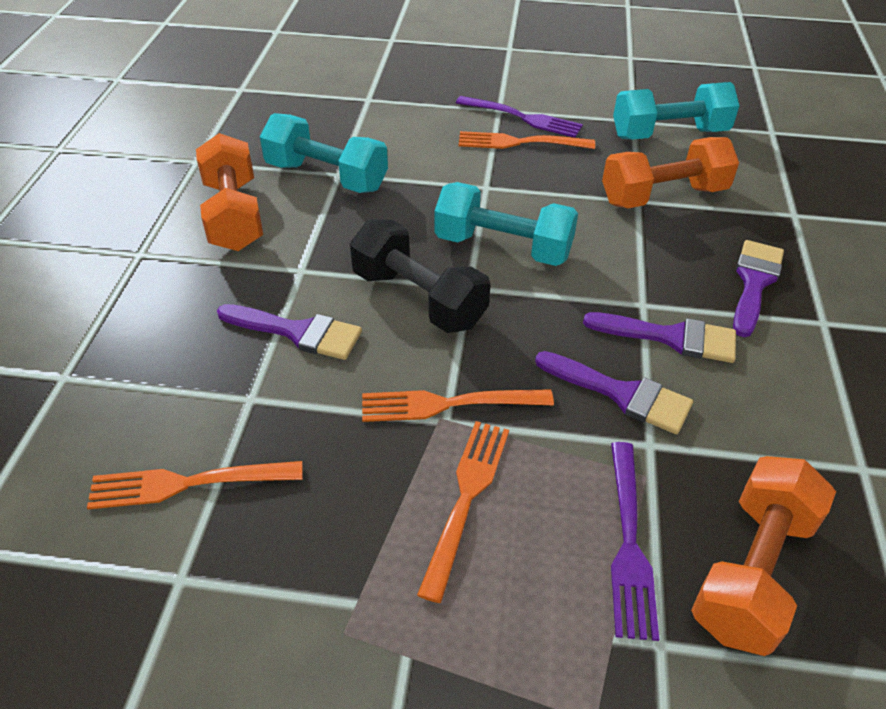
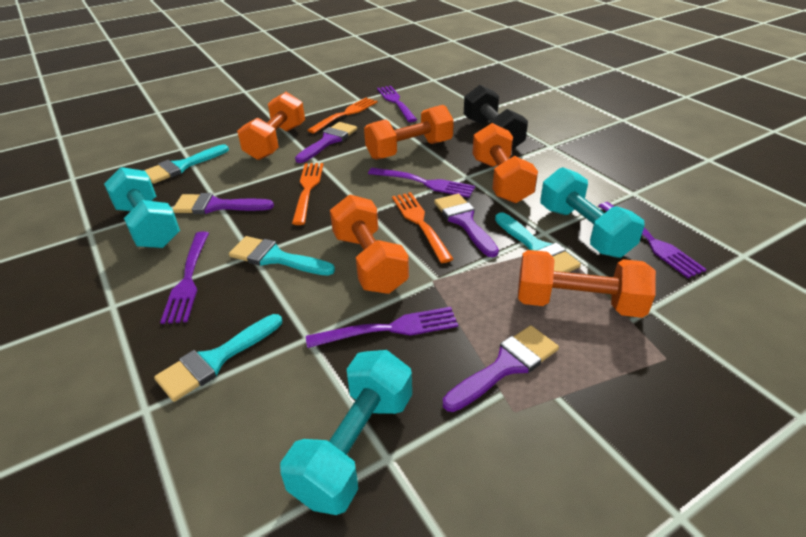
orange dumbbell: 3 -> 5
orange fork: 4 -> 3
purple fork: 2 -> 5
turquoise brush: 0 -> 4

